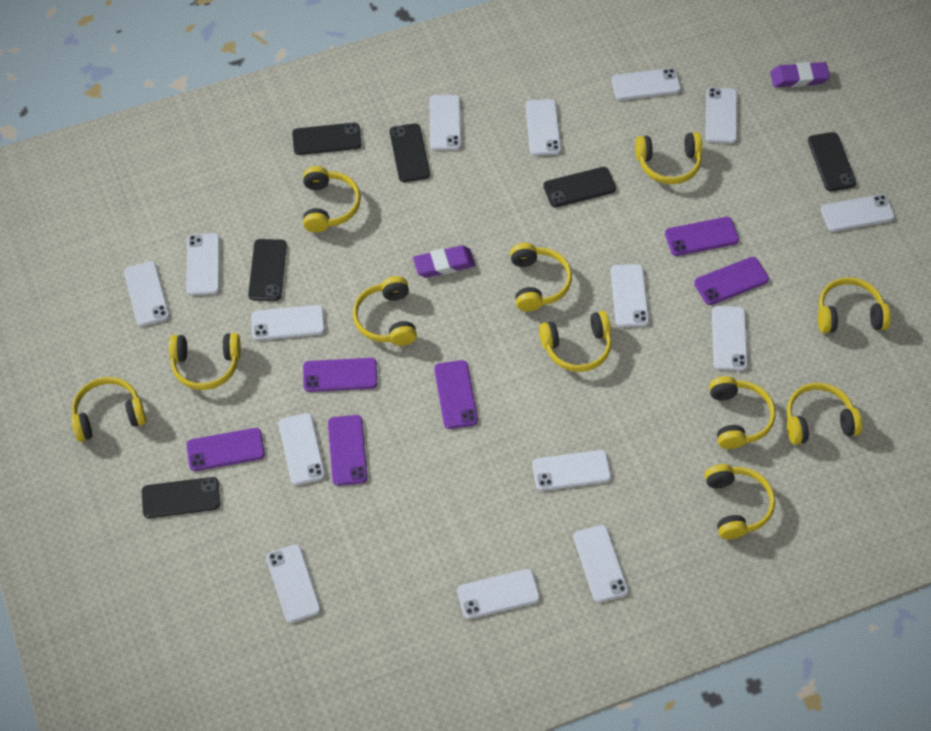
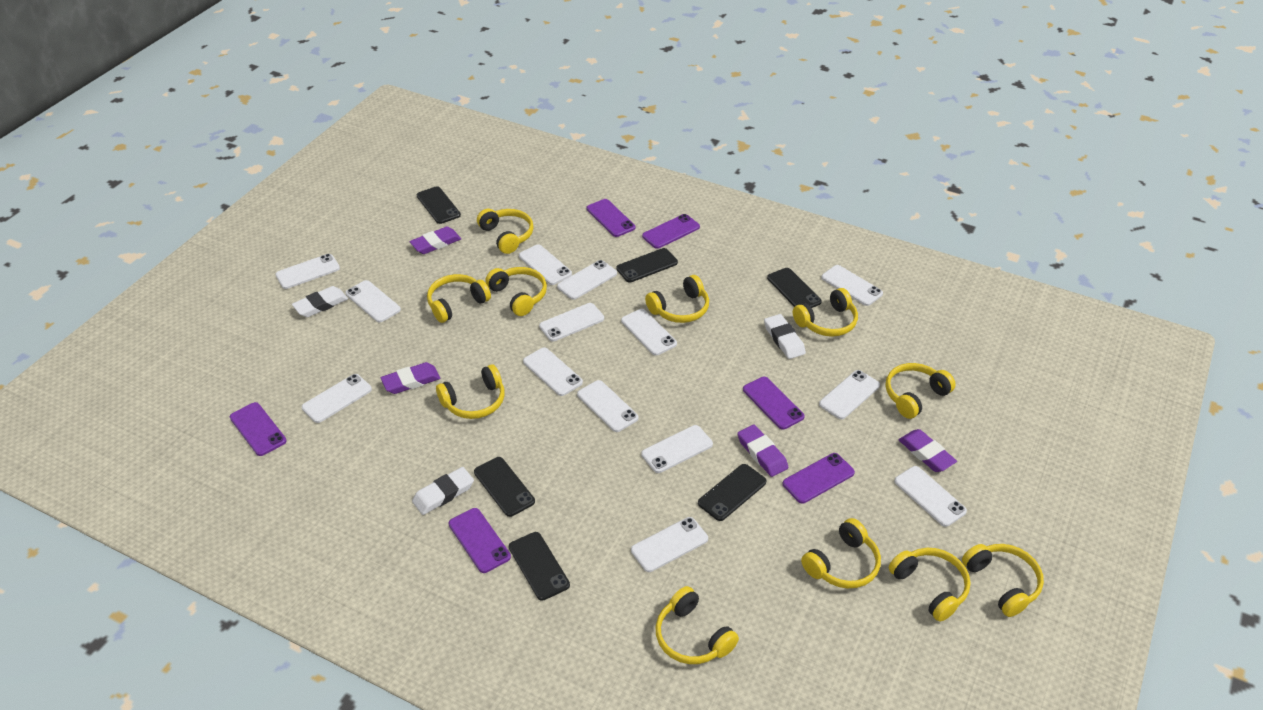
purple eraser: 2 -> 4
white eraser: 0 -> 3
white phone: 15 -> 14

